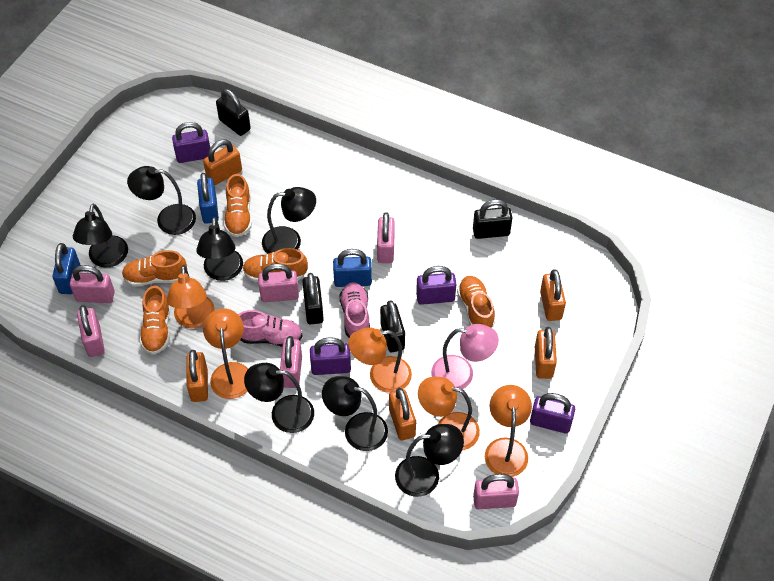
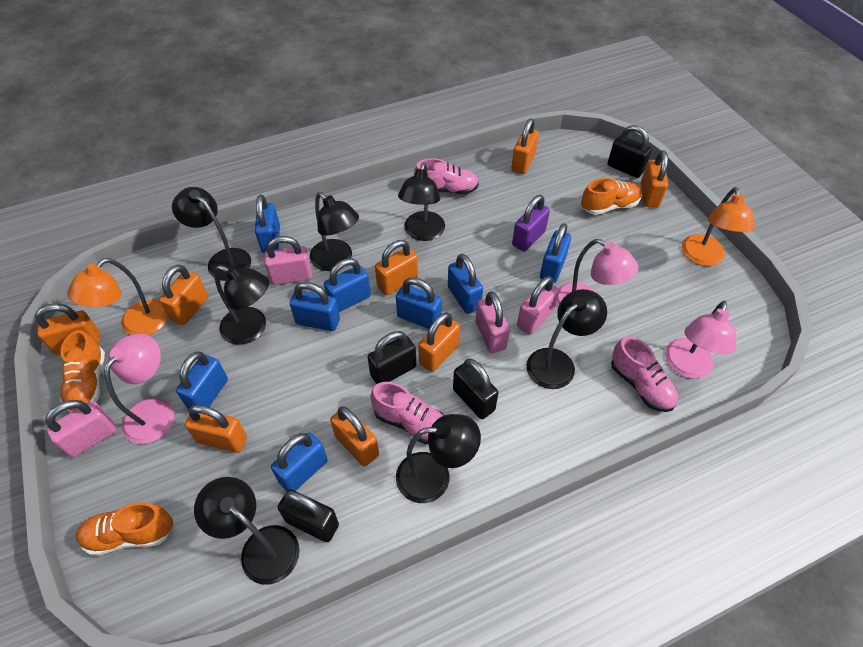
blue padlock: 3 -> 8
orange lamp: 5 -> 2
orange padlock: 5 -> 8
orange shoe: 5 -> 3
pink lamp: 1 -> 3
pink padlock: 6 -> 4
pink shoe: 2 -> 3
purple padlock: 4 -> 1

